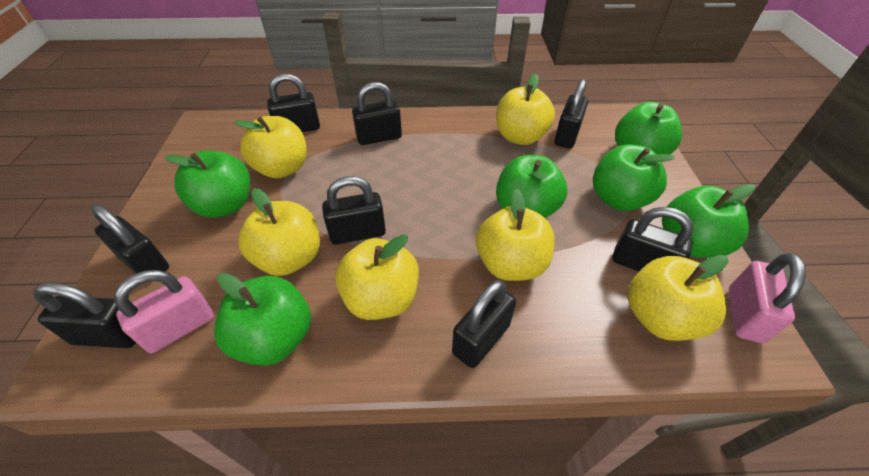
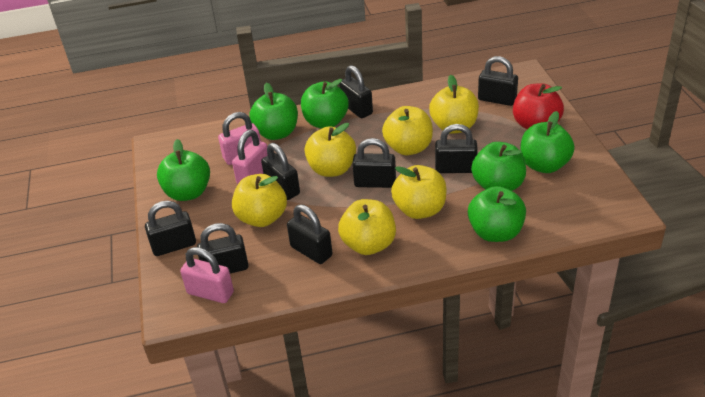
pink padlock: 2 -> 3
red apple: 0 -> 1

